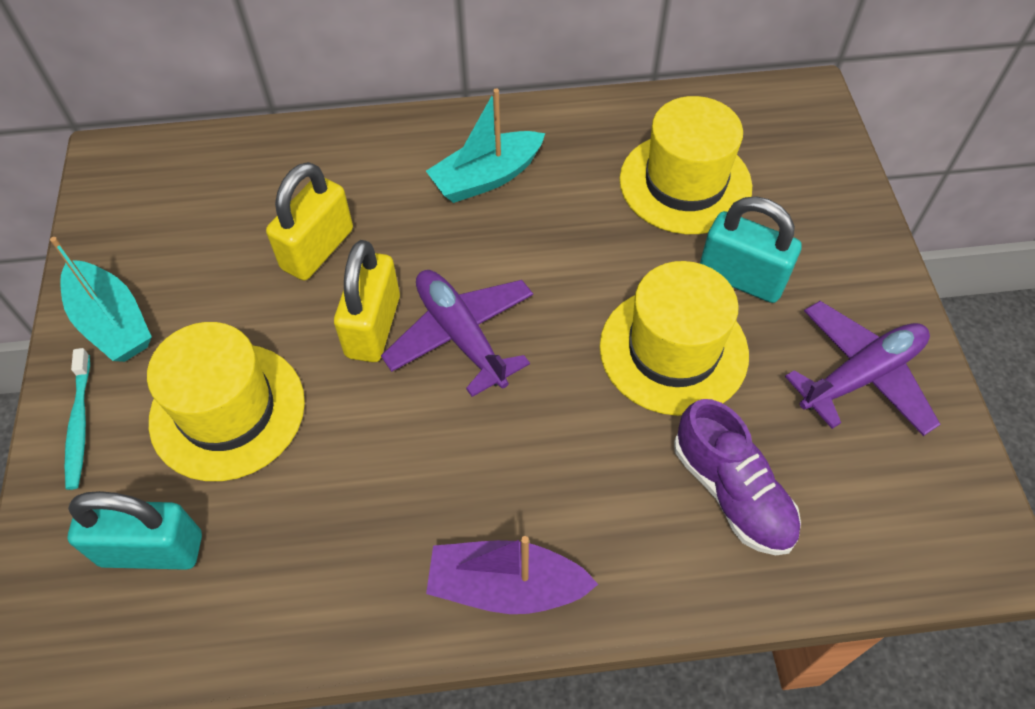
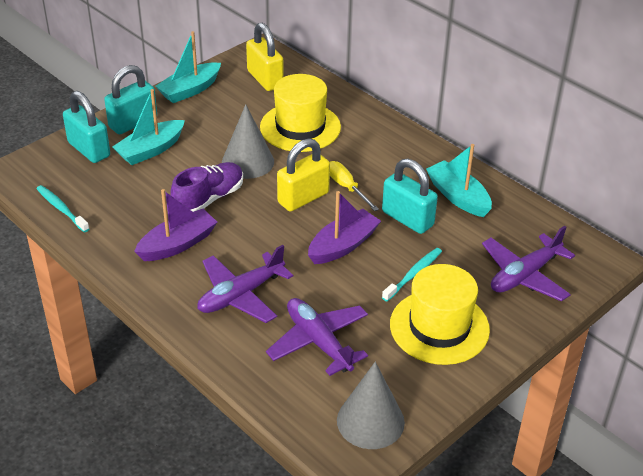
grey cone: 0 -> 2
purple boat: 1 -> 2
purple plane: 2 -> 3
turquoise boat: 2 -> 3
turquoise padlock: 2 -> 3
turquoise toothbrush: 1 -> 2
yellow hat: 3 -> 2
yellow screwdriver: 0 -> 1

